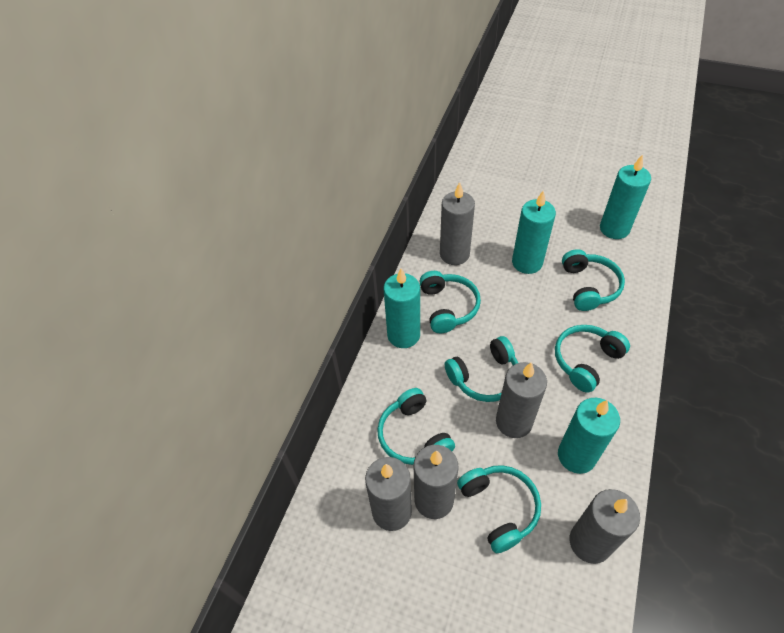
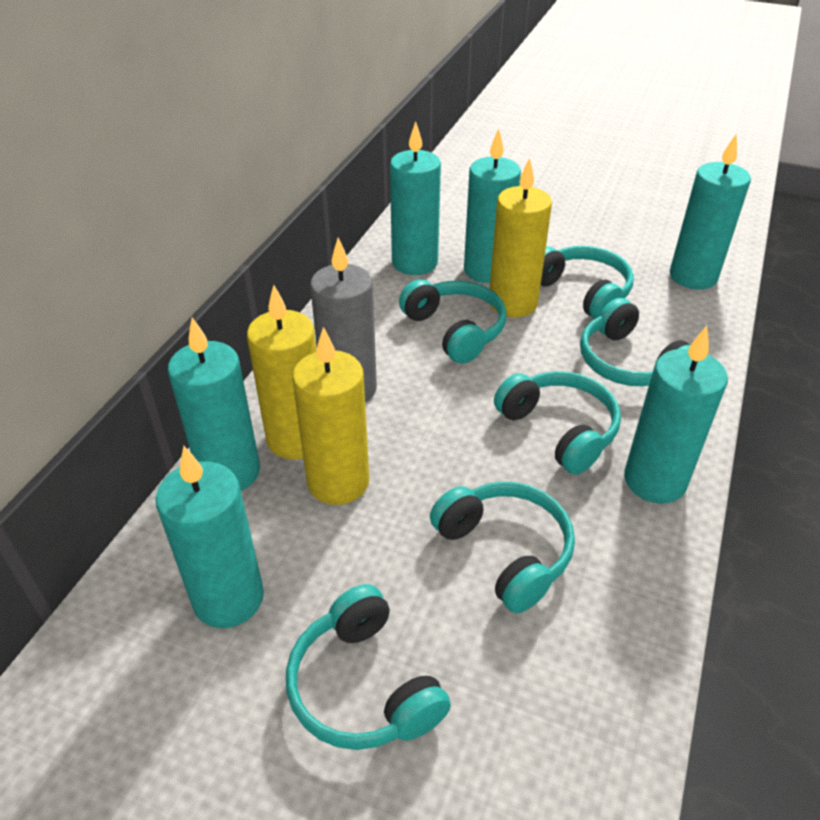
grey candle: 5 -> 1
turquoise candle: 4 -> 6
yellow candle: 0 -> 3

